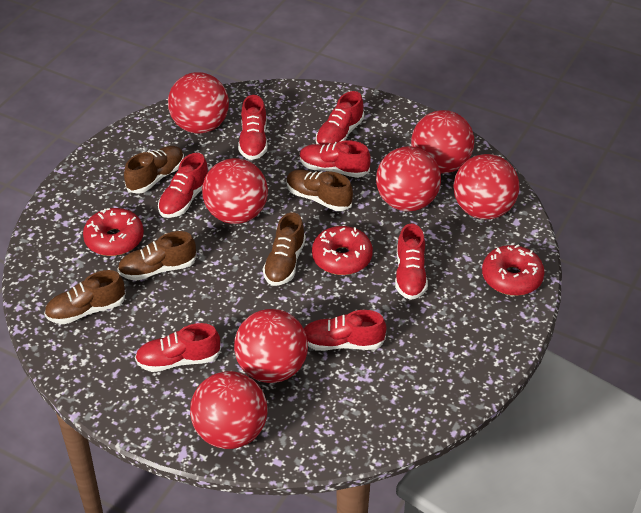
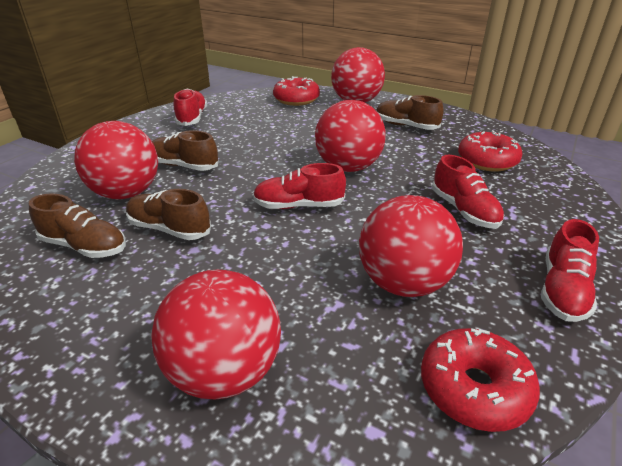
brown shoe: 5 -> 4
red ball: 7 -> 5
red shoe: 7 -> 4

